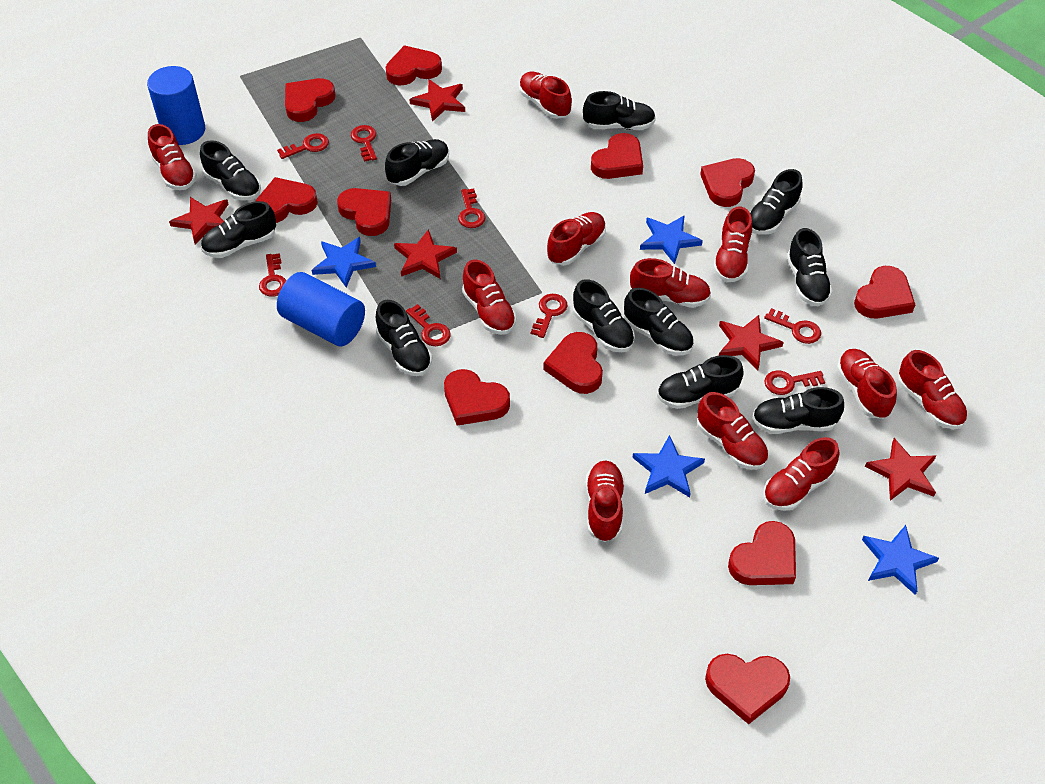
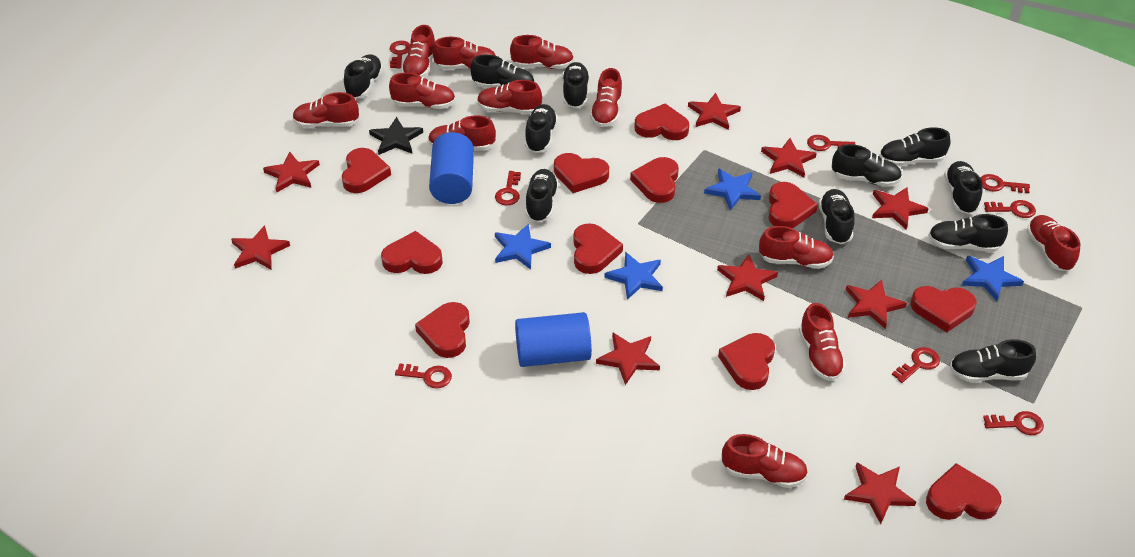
black star: 0 -> 1
red shoe: 11 -> 12
red star: 5 -> 9

